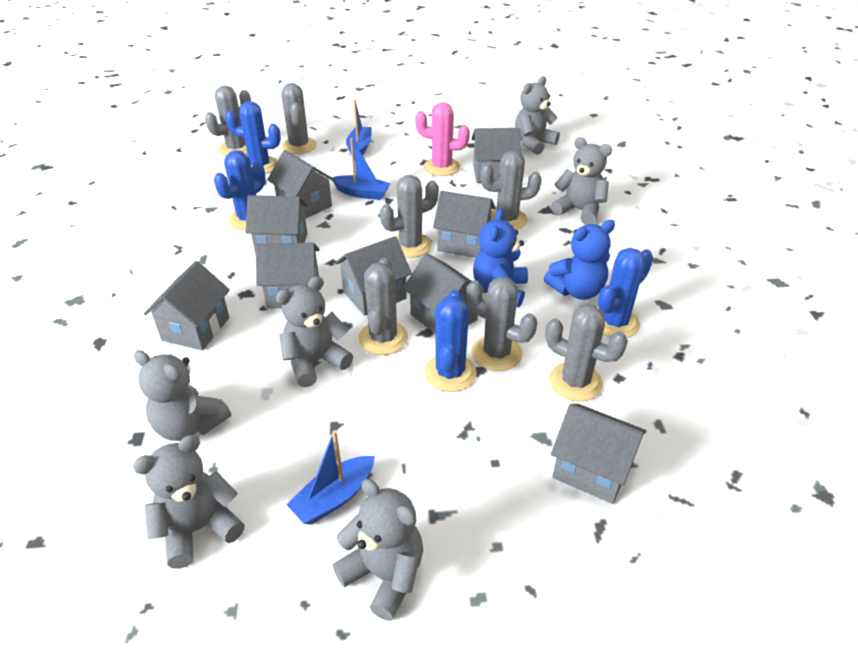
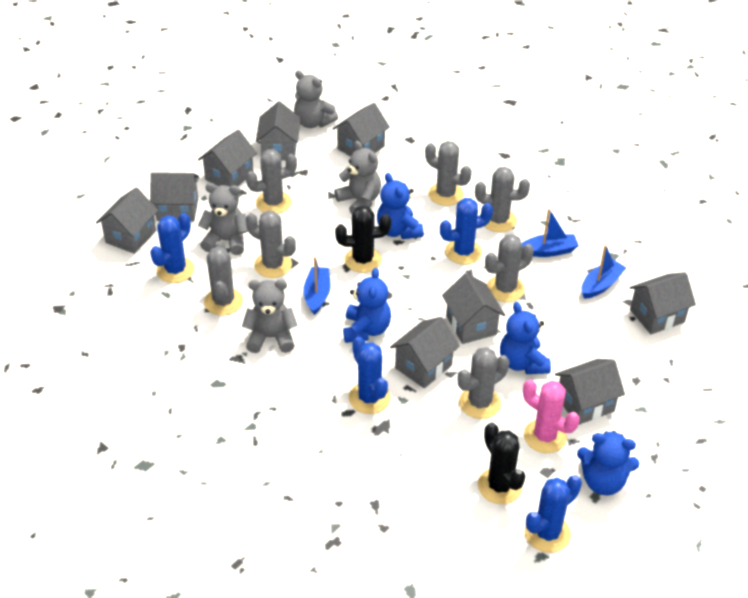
black cactus: 0 -> 2
blue teddy bear: 2 -> 4
grey teddy bear: 6 -> 4

